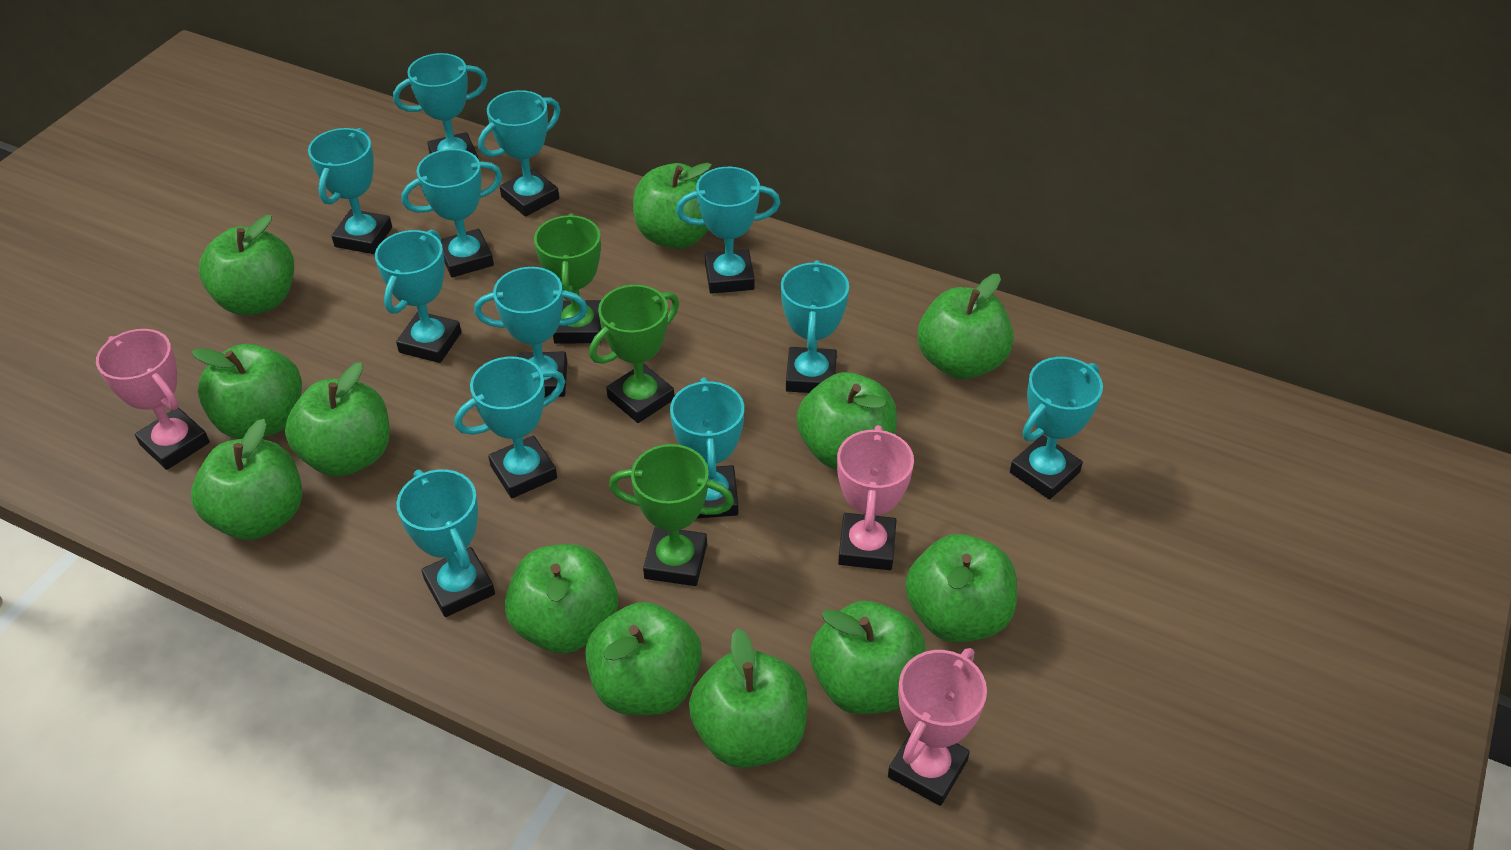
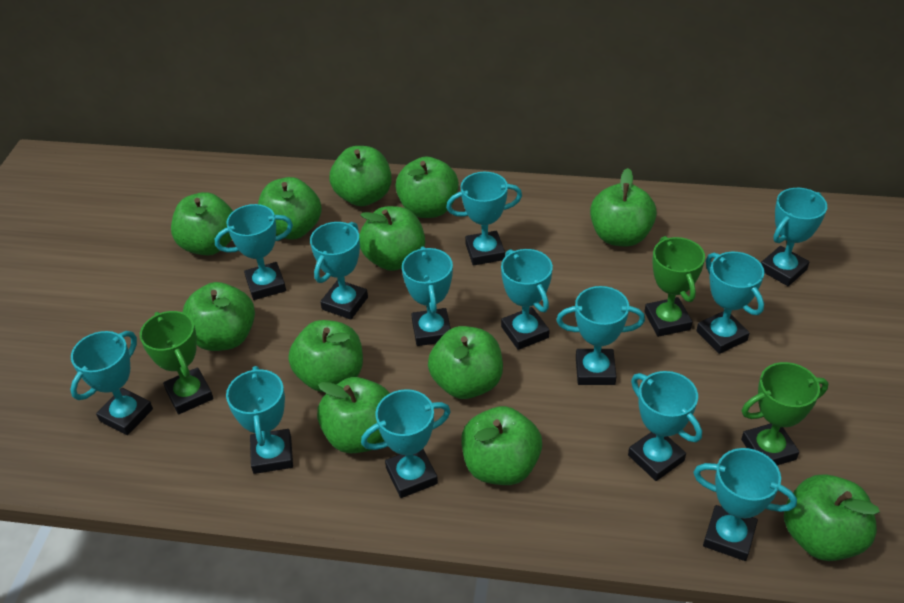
pink trophy: 3 -> 0
turquoise trophy: 12 -> 13

